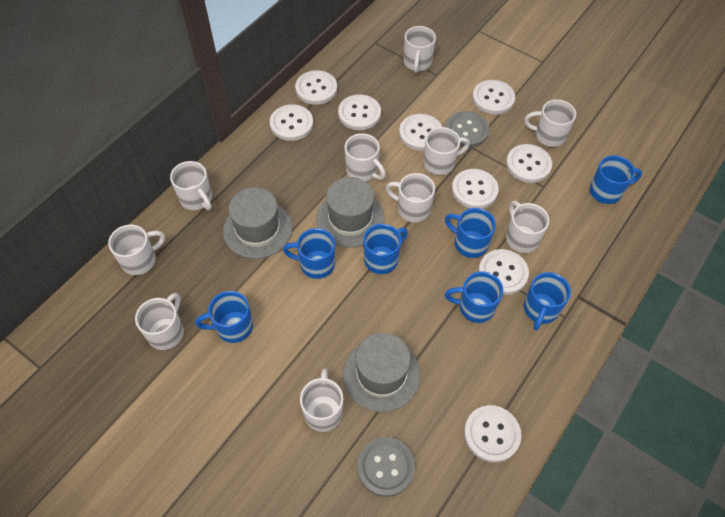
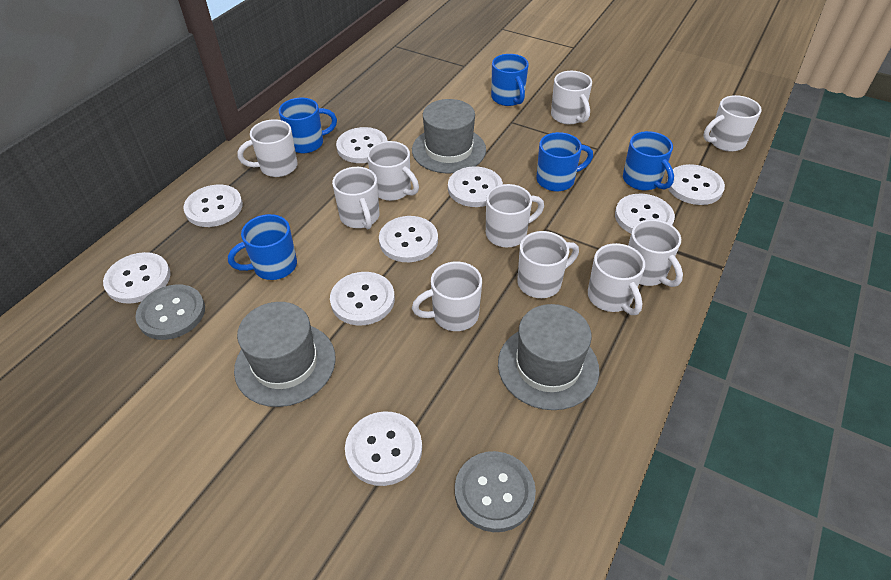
blue mug: 7 -> 5

